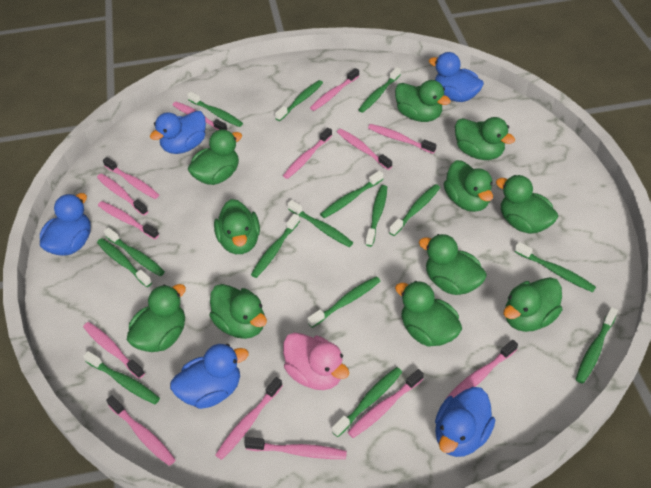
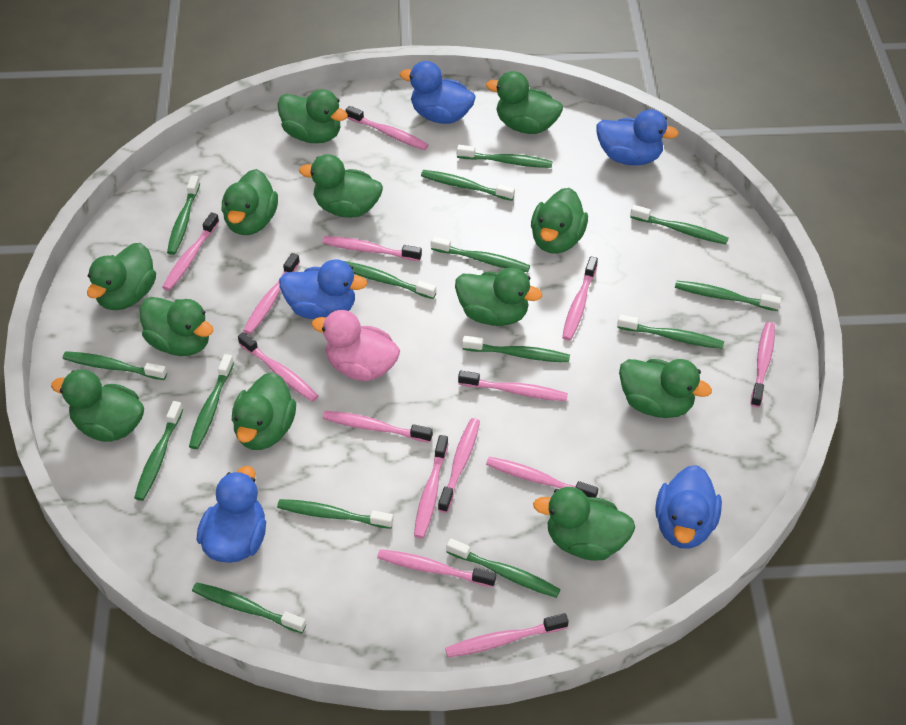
green duck: 11 -> 12

